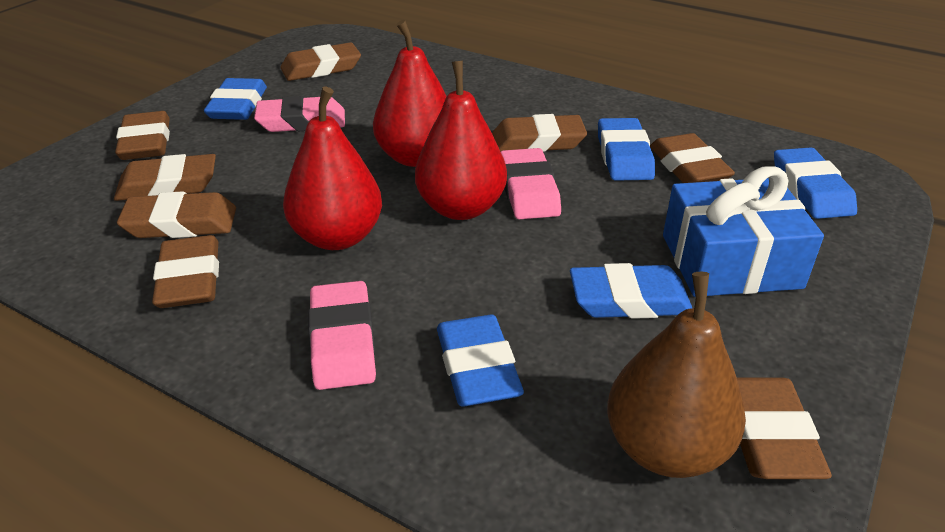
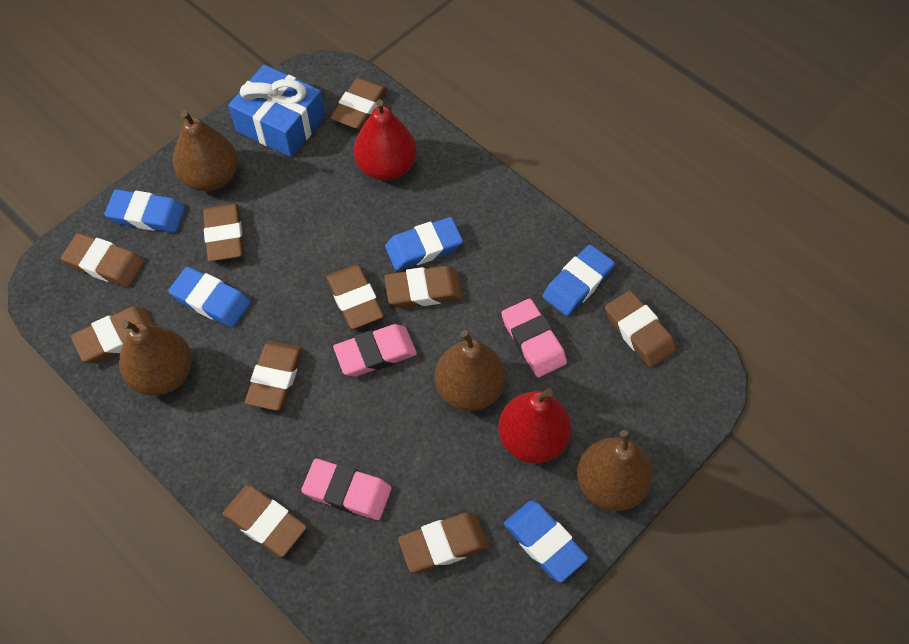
brown eraser: 8 -> 10
brown pear: 1 -> 4
red pear: 3 -> 2

